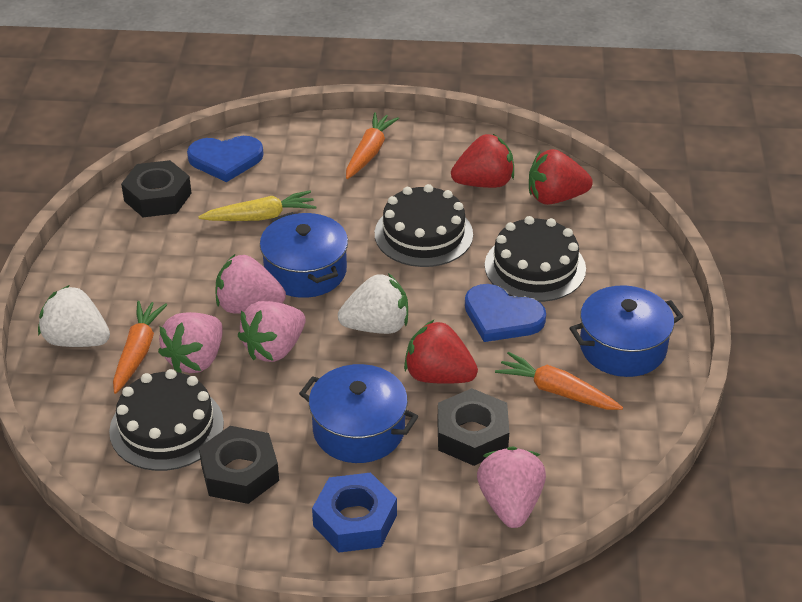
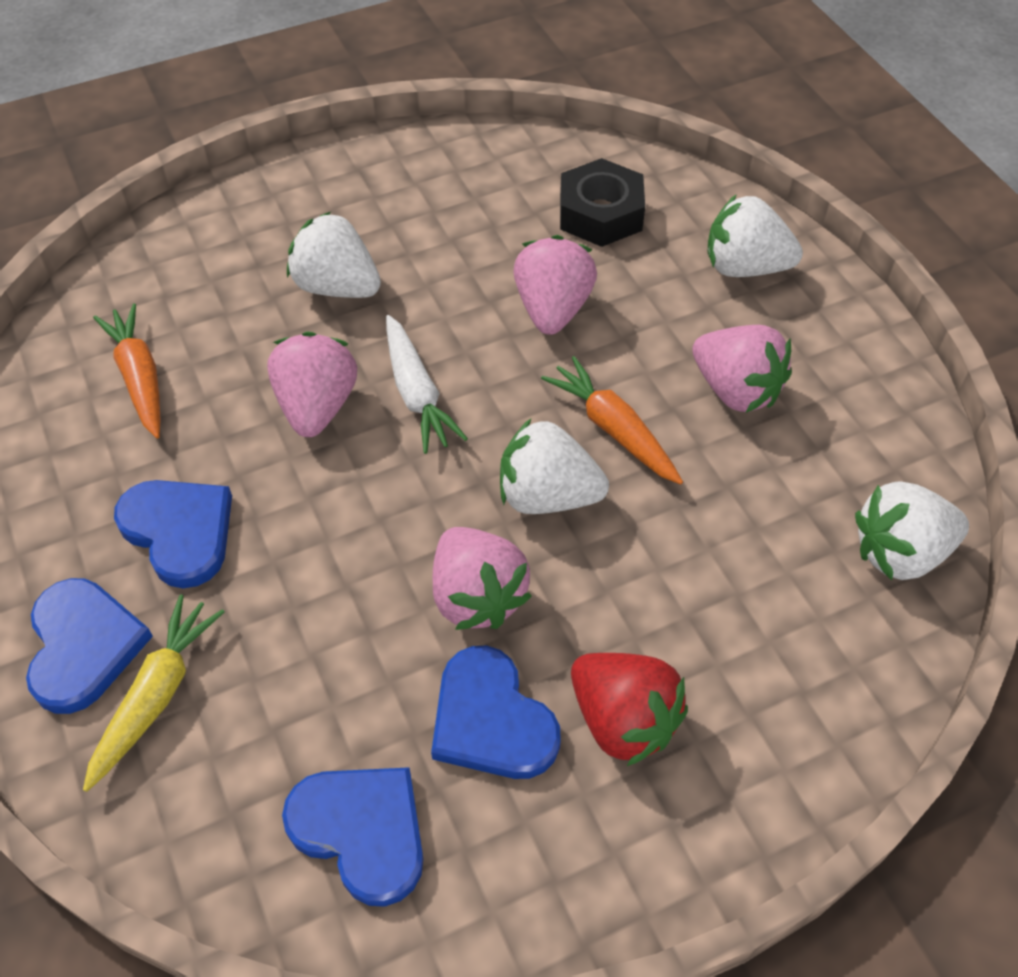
black cake: 3 -> 0
black nut: 3 -> 1
blue heart: 2 -> 4
blue nut: 1 -> 0
blue pot: 3 -> 0
orange carrot: 3 -> 2
red strawberry: 3 -> 1
white carrot: 0 -> 1
white strawberry: 2 -> 4

